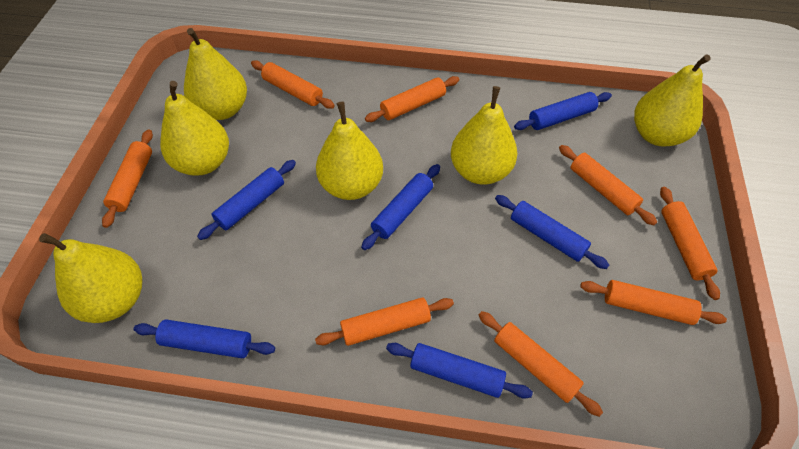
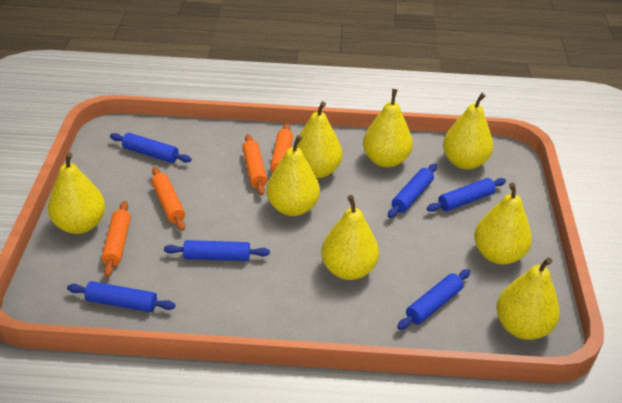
orange rolling pin: 8 -> 4
yellow pear: 6 -> 8

